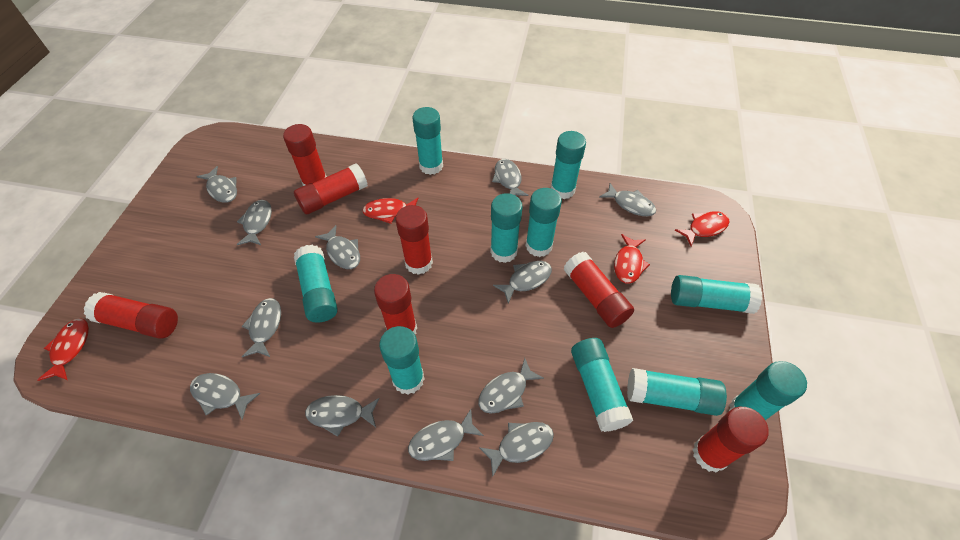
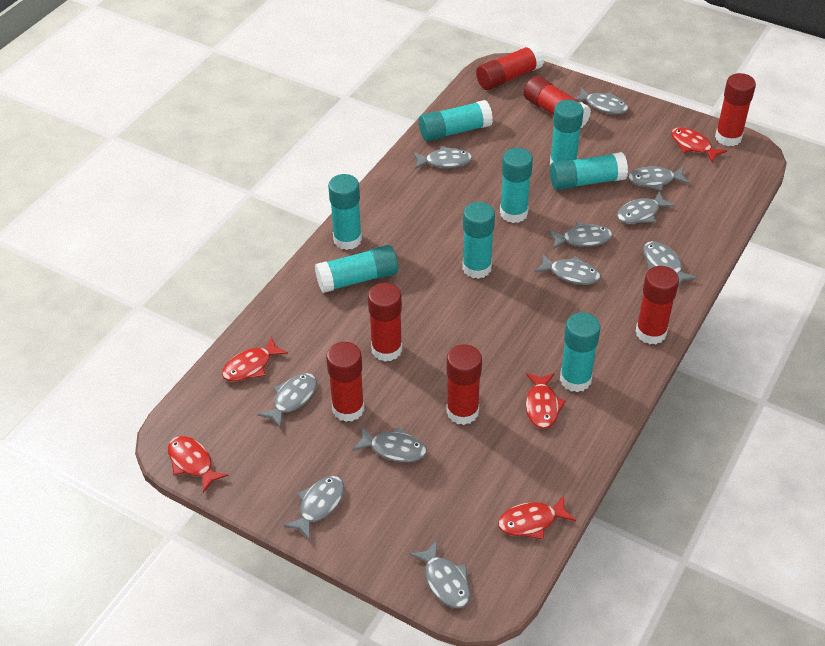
grey fish: 12 -> 11
red fish: 4 -> 5
turquoise glue stick: 10 -> 8

